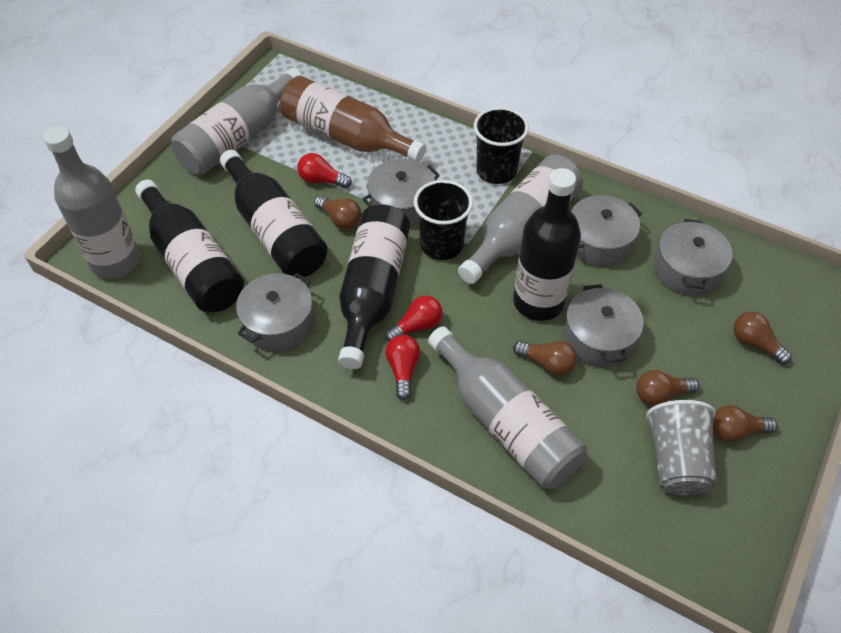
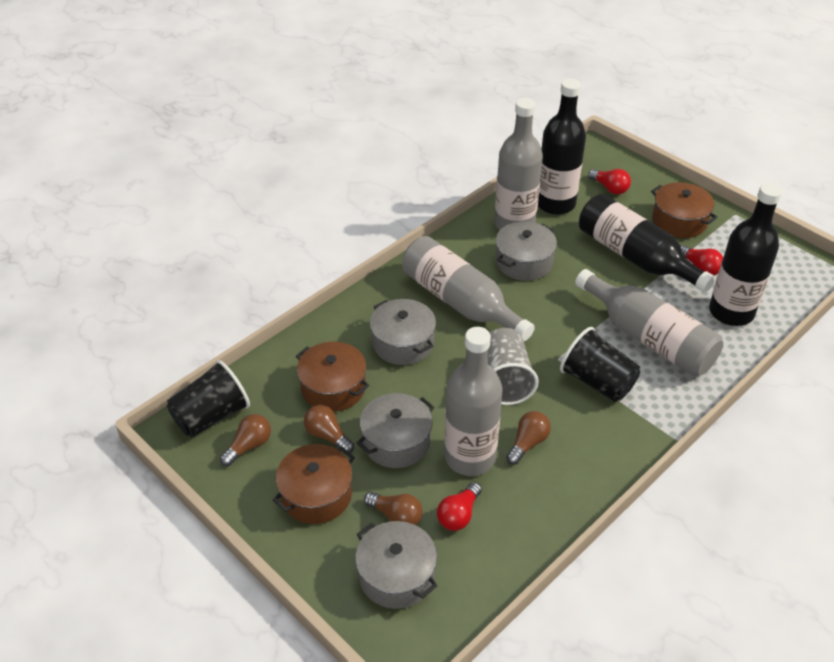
black bottle: 4 -> 3
brown bottle: 1 -> 0
brown light bulb: 5 -> 4
brown pot: 0 -> 3
grey pot: 5 -> 4

